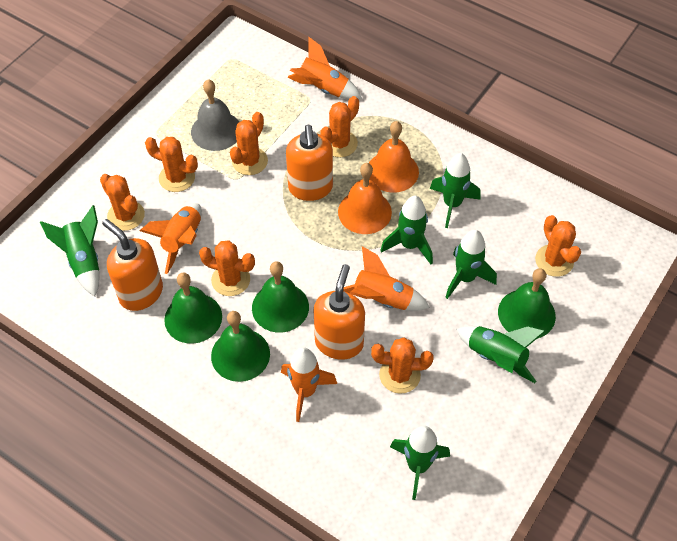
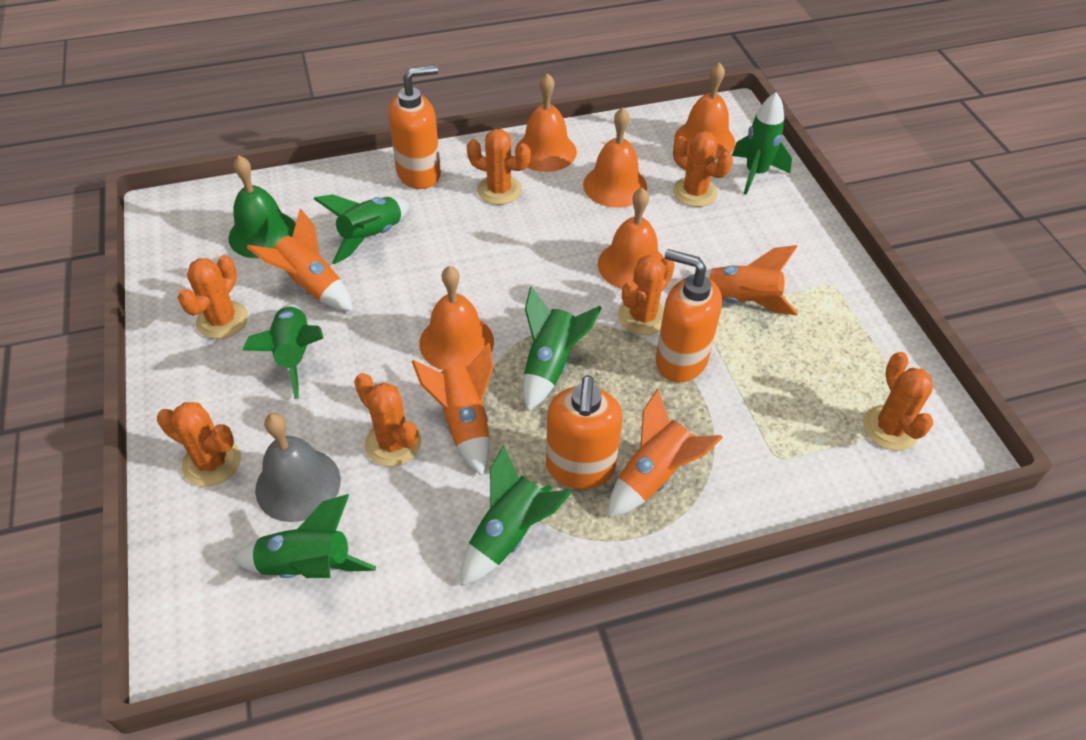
green bell: 4 -> 1
orange bell: 2 -> 5

